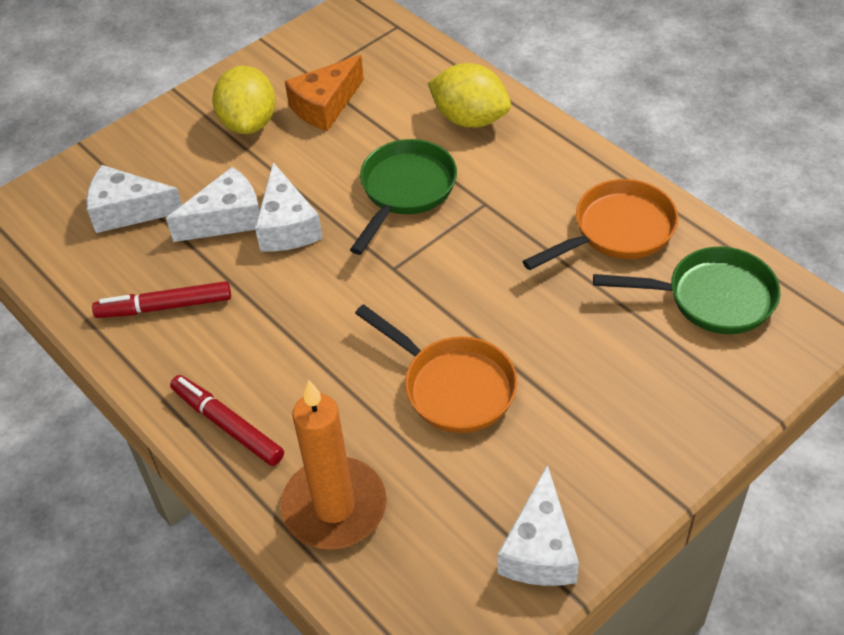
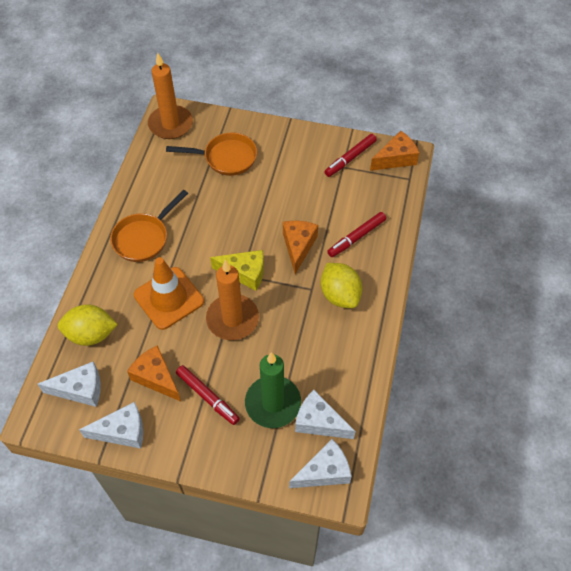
green candle: 0 -> 1
green pan: 2 -> 0
orange candle: 1 -> 2
orange cheese: 1 -> 3
orange traffic cone: 0 -> 1
red marker: 2 -> 3
yellow cheese: 0 -> 1

